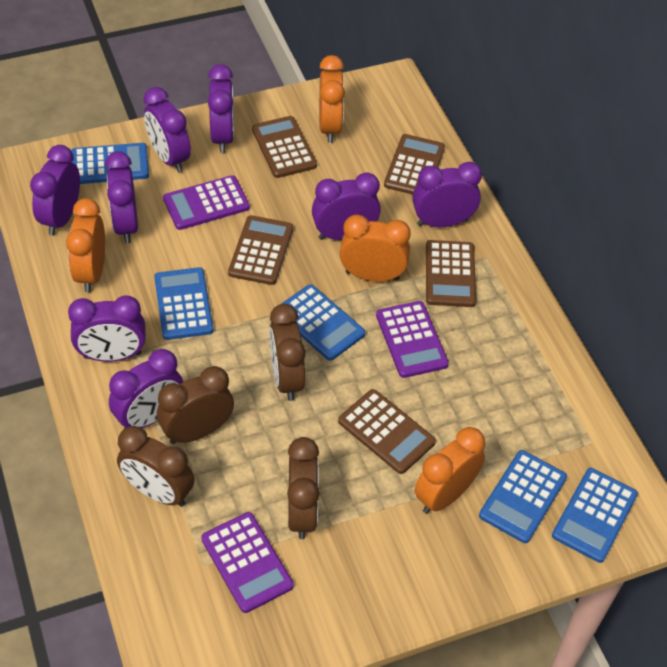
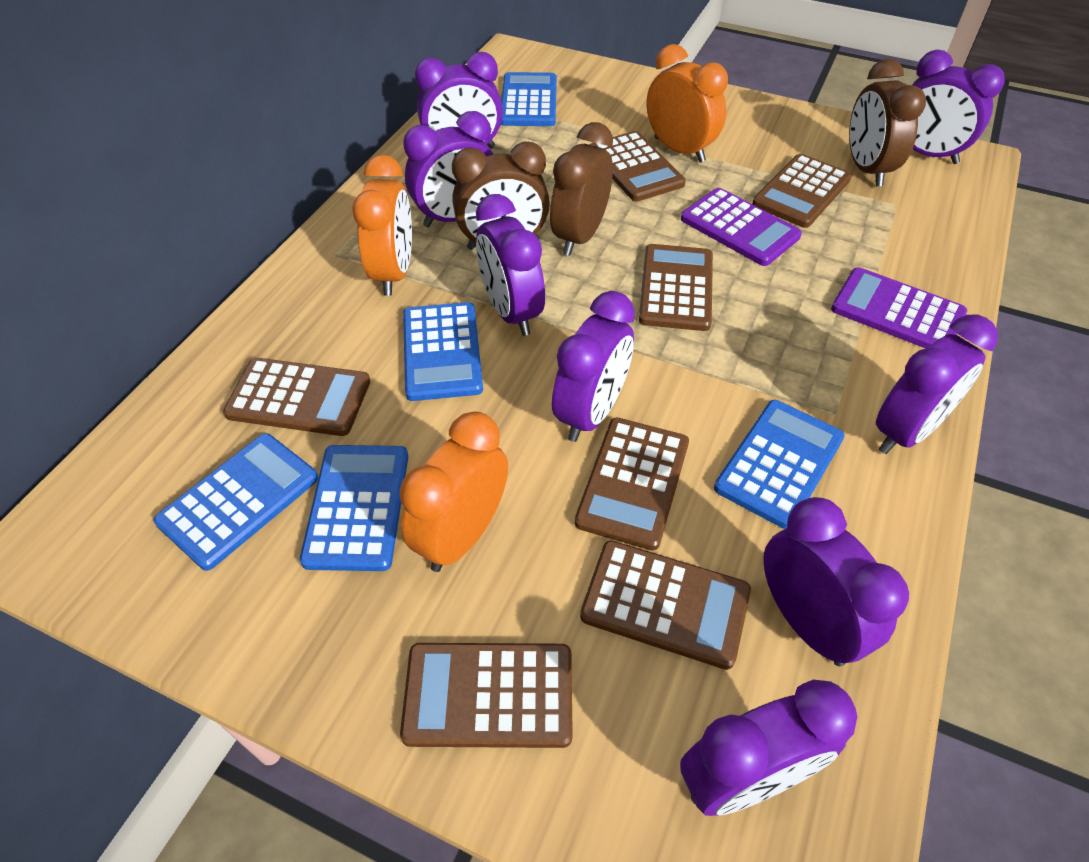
brown calculator: 5 -> 7
brown clock: 4 -> 3
orange clock: 4 -> 3
purple calculator: 3 -> 2

